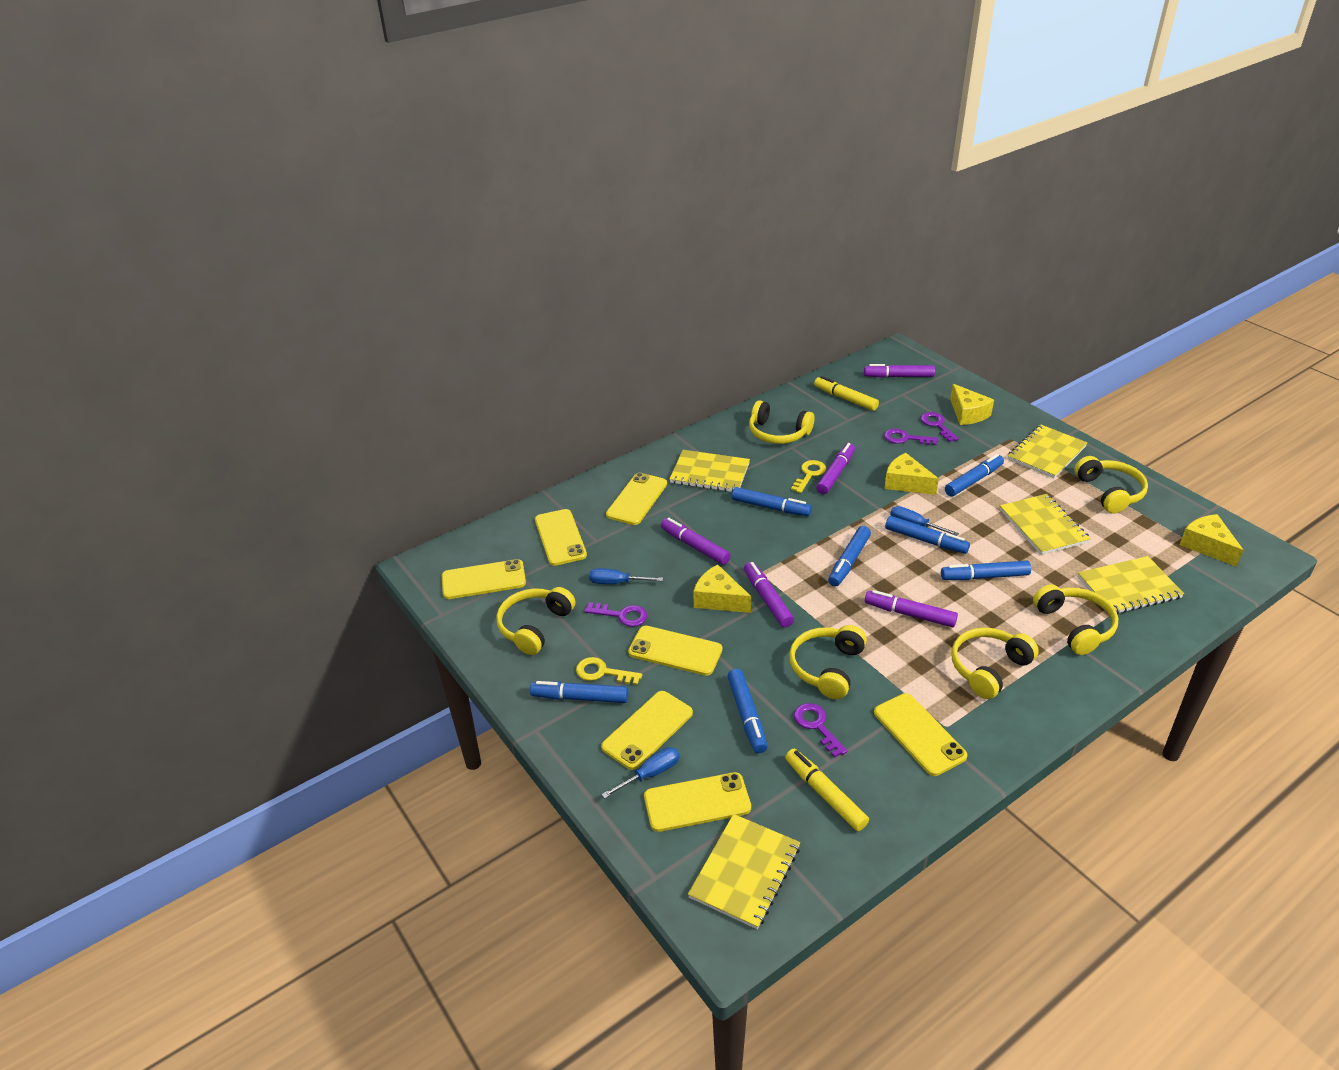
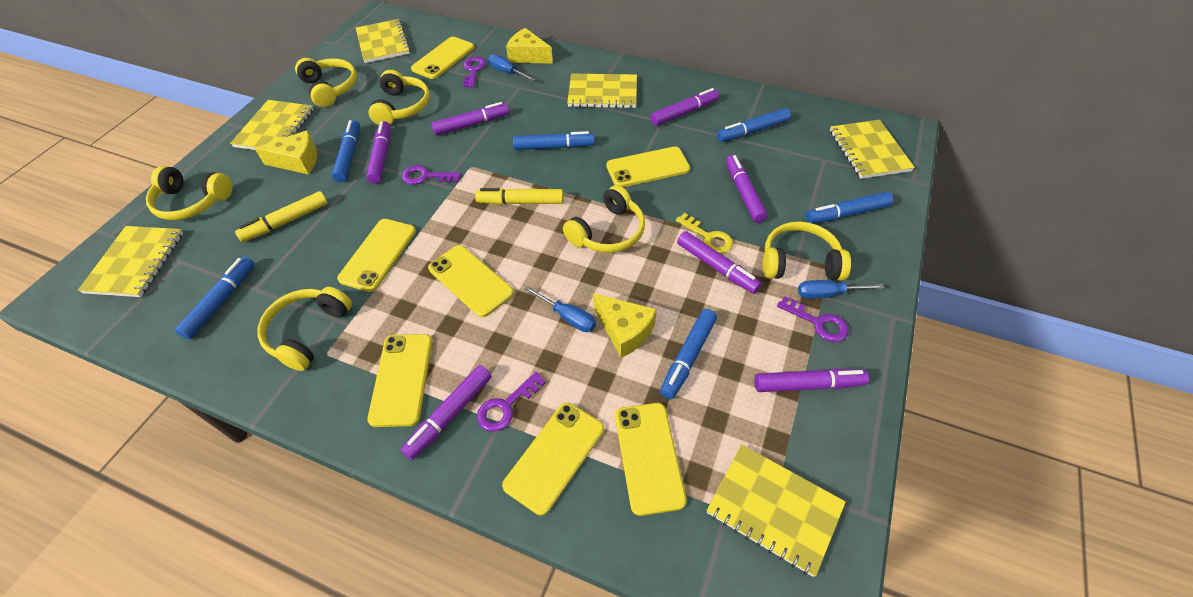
blue marker: 7 -> 6
purple marker: 5 -> 7
yellow cheese: 4 -> 3
yellow key: 2 -> 1
yellow notebook: 5 -> 6

